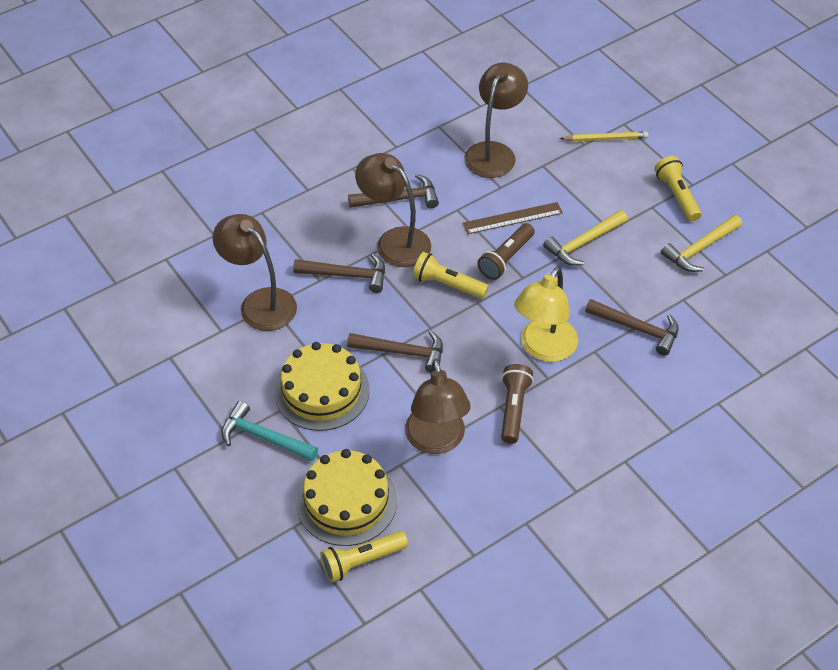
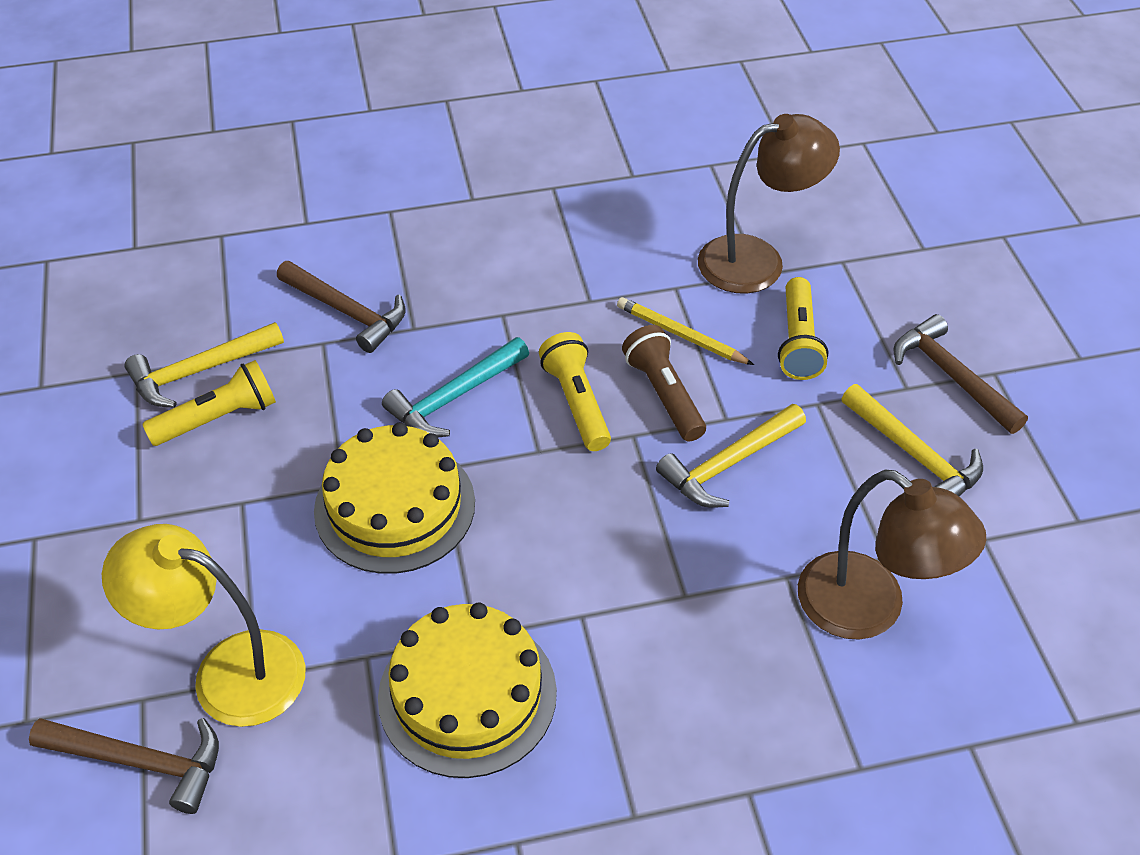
brown flashlight: 2 -> 1
brown hammer: 4 -> 3
brown lamp: 4 -> 2
brown ruler: 1 -> 0
yellow hammer: 2 -> 3

